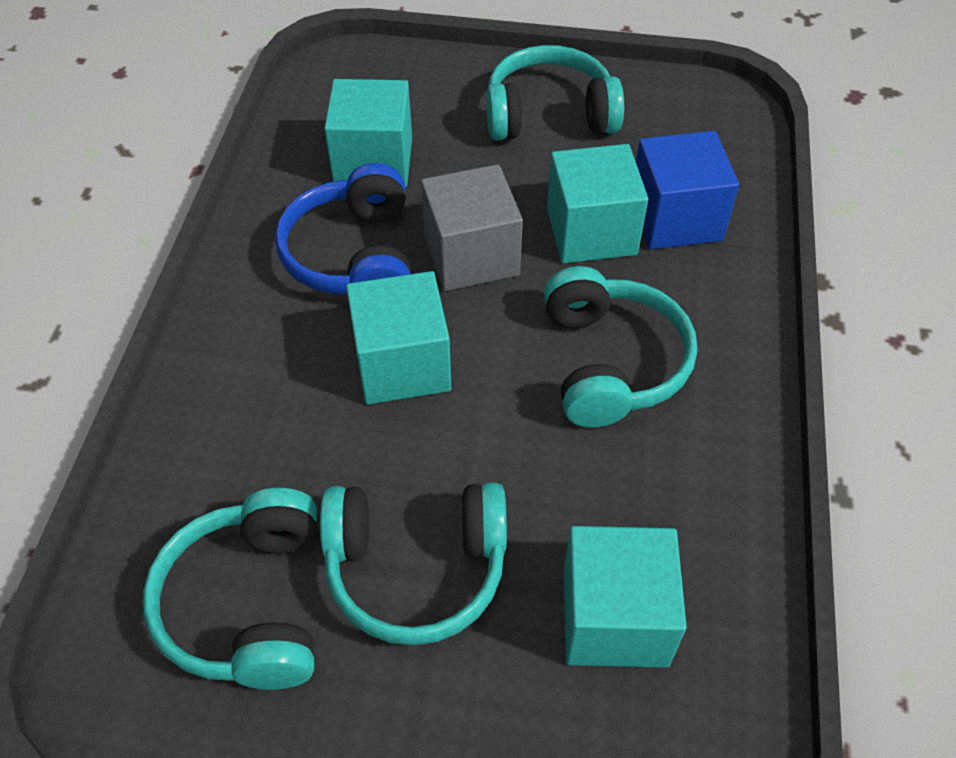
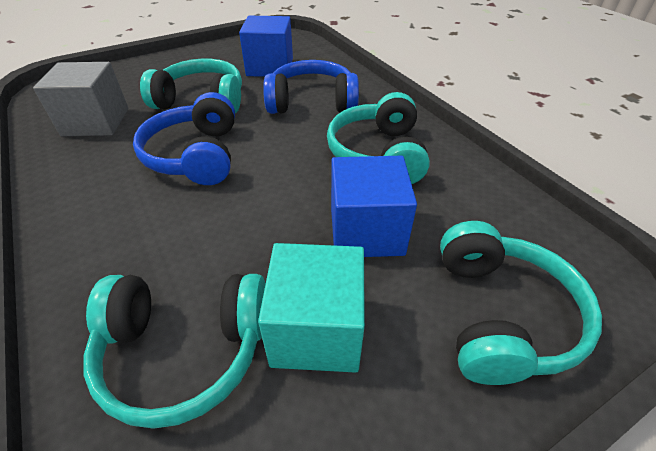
blue cube: 1 -> 2
blue headphones: 1 -> 2
turquoise cube: 4 -> 1

